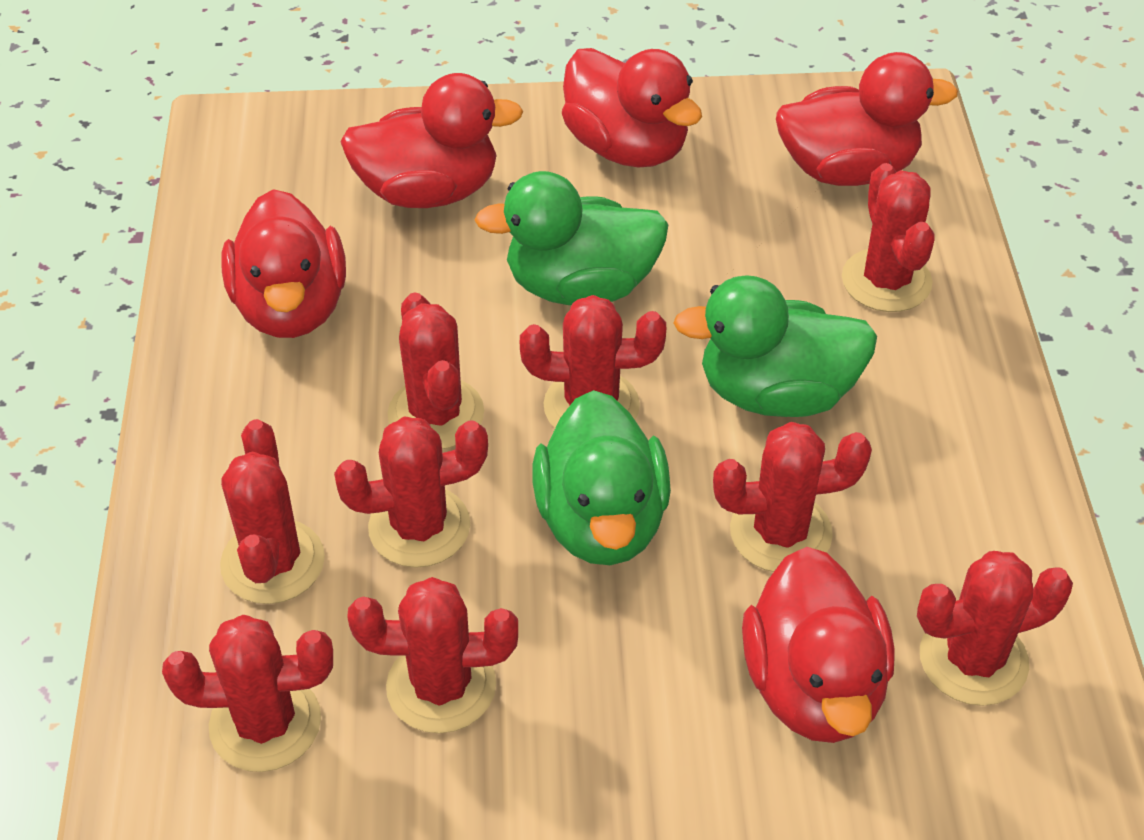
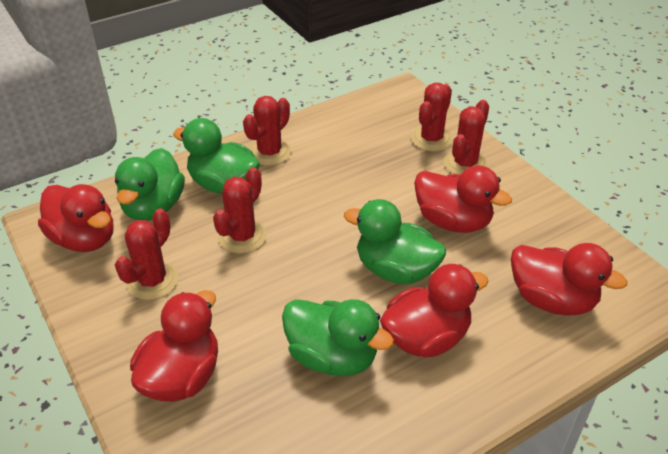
green duck: 3 -> 4
red cactus: 9 -> 5

